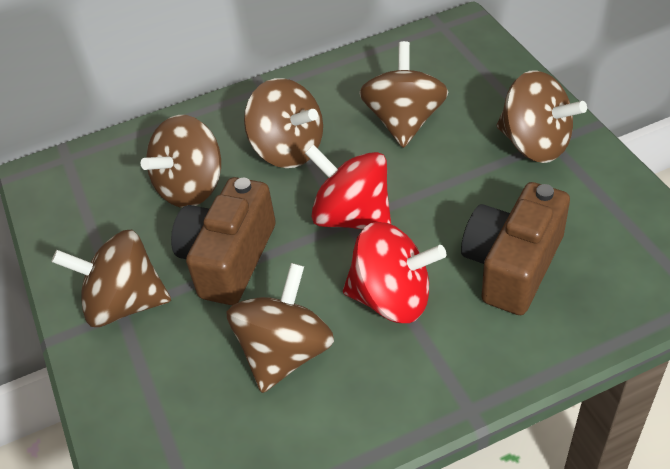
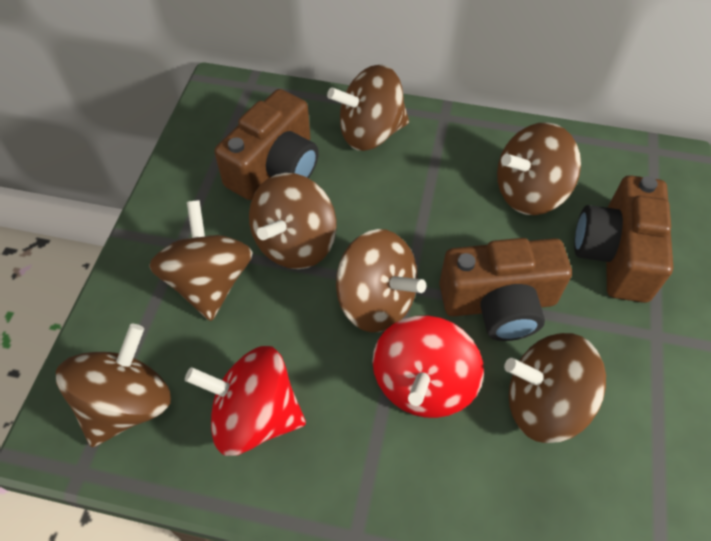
brown camera: 2 -> 3
brown spinning top: 6 -> 7

